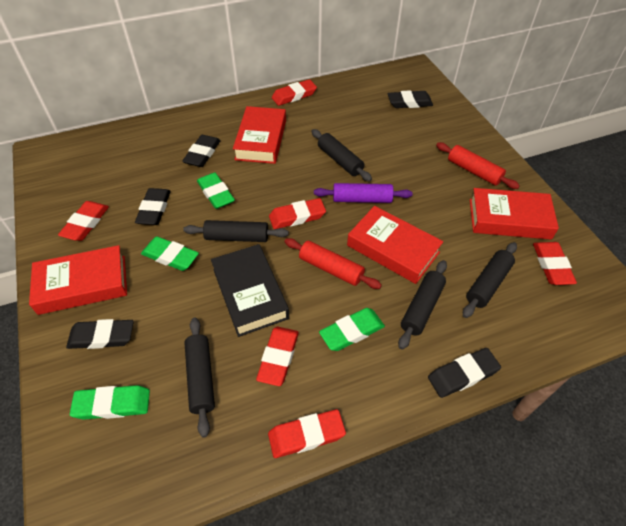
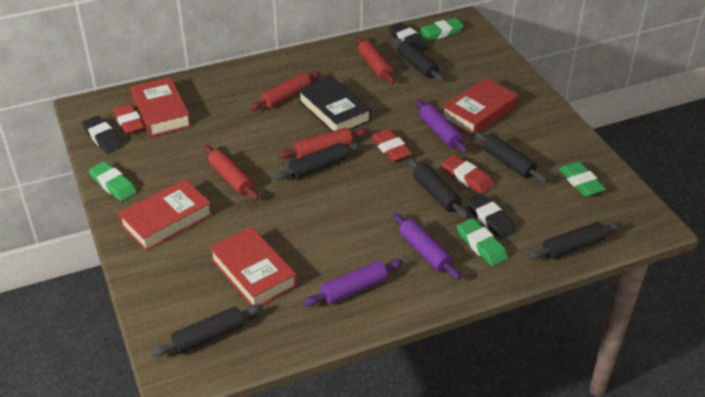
black eraser: 5 -> 3
black rolling pin: 5 -> 6
purple rolling pin: 1 -> 3
red eraser: 6 -> 3
red rolling pin: 2 -> 4

